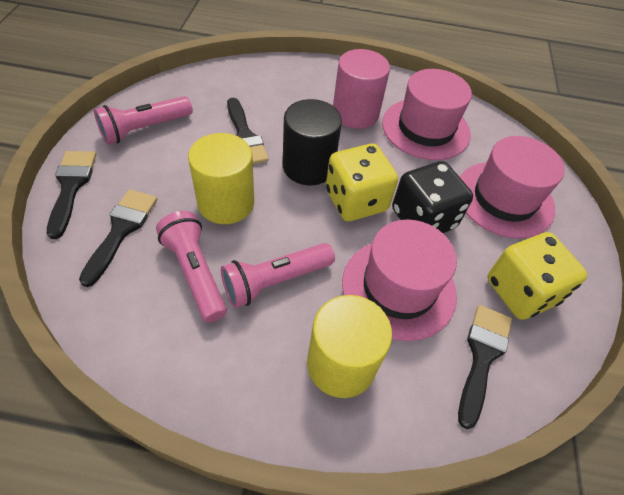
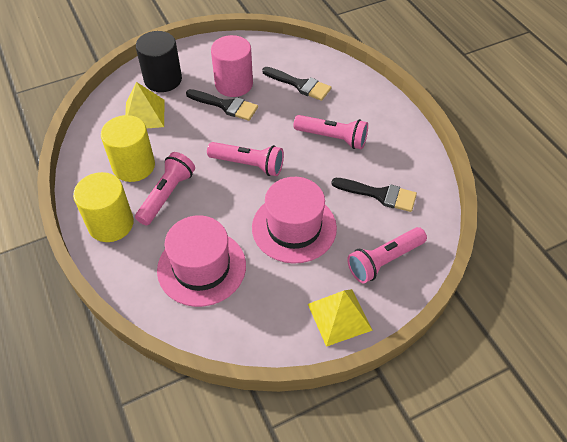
black brush: 4 -> 3
black dice: 1 -> 0
pink flashlight: 3 -> 4
pink hat: 3 -> 2
yellow dice: 2 -> 0
yellow pyramid: 0 -> 2

